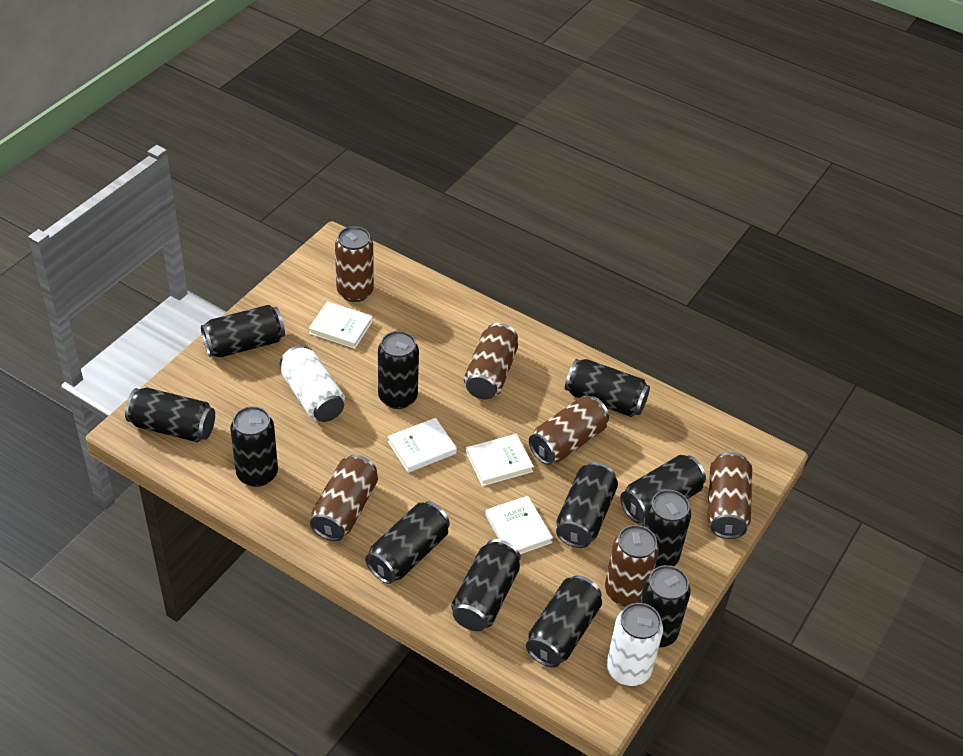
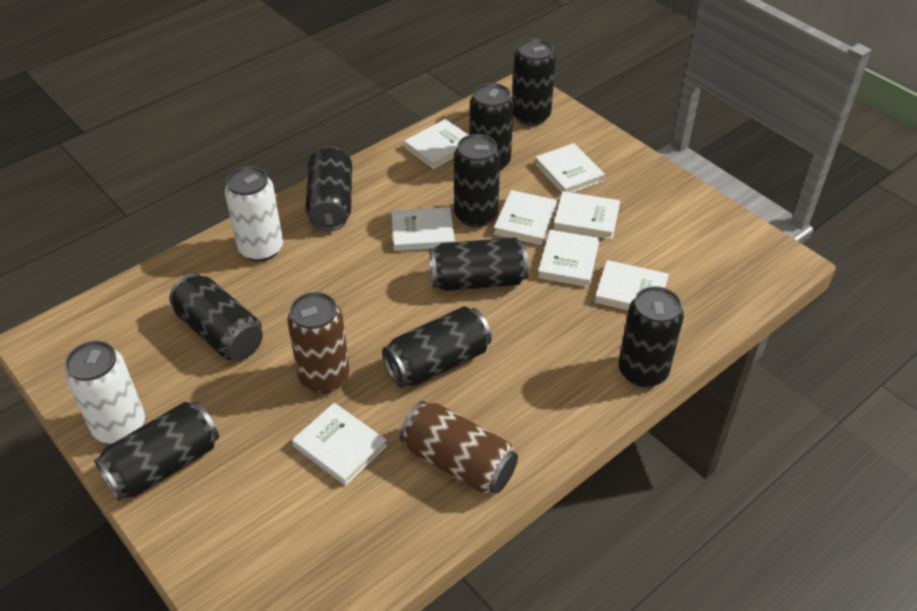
black can: 12 -> 9
brown can: 6 -> 2
white book: 4 -> 8

